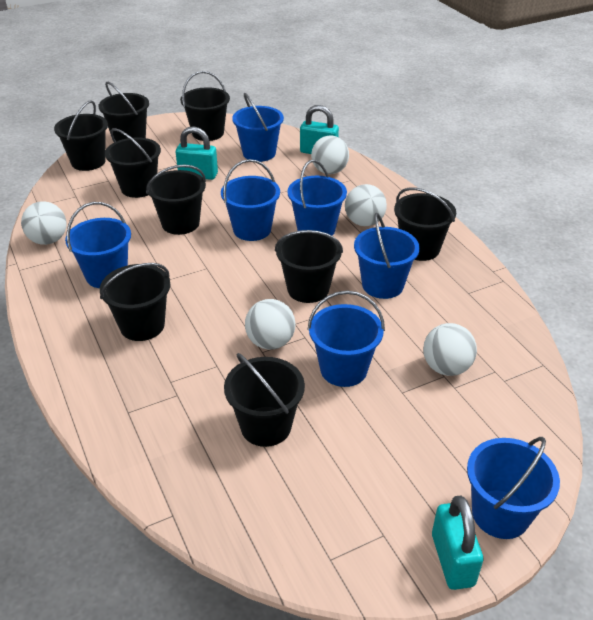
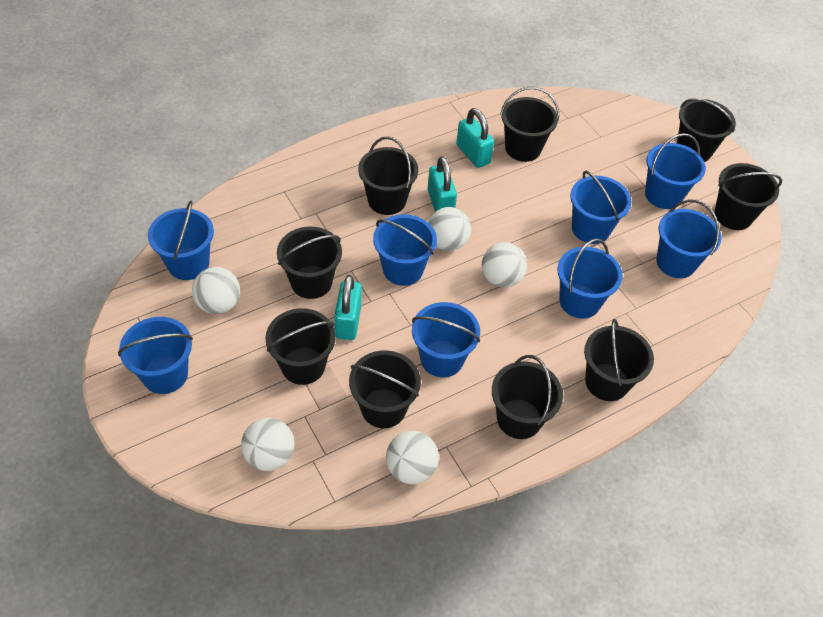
blue bucket: 7 -> 8

